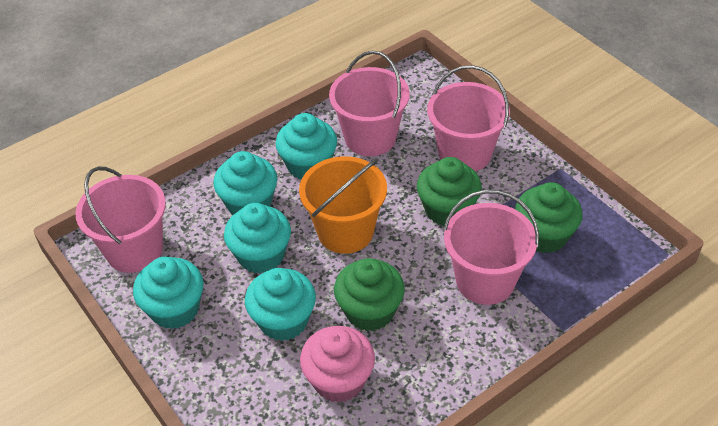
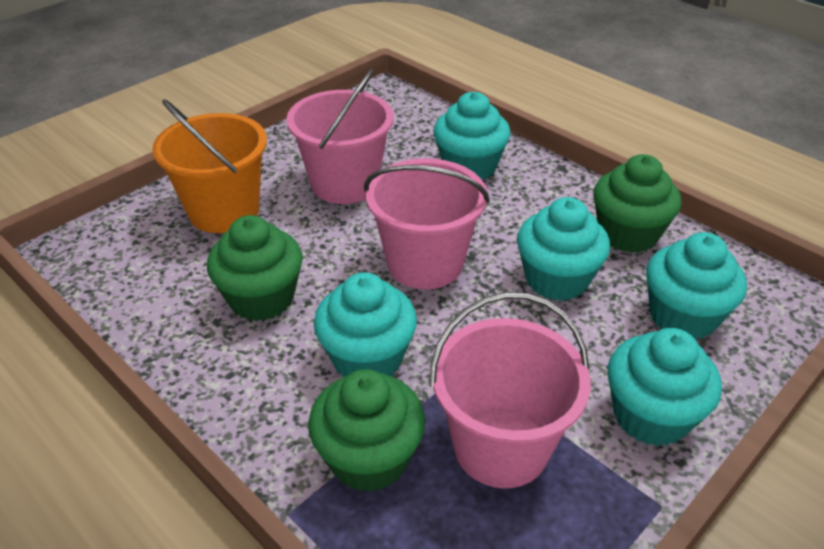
pink bucket: 4 -> 3
pink cupcake: 1 -> 0

